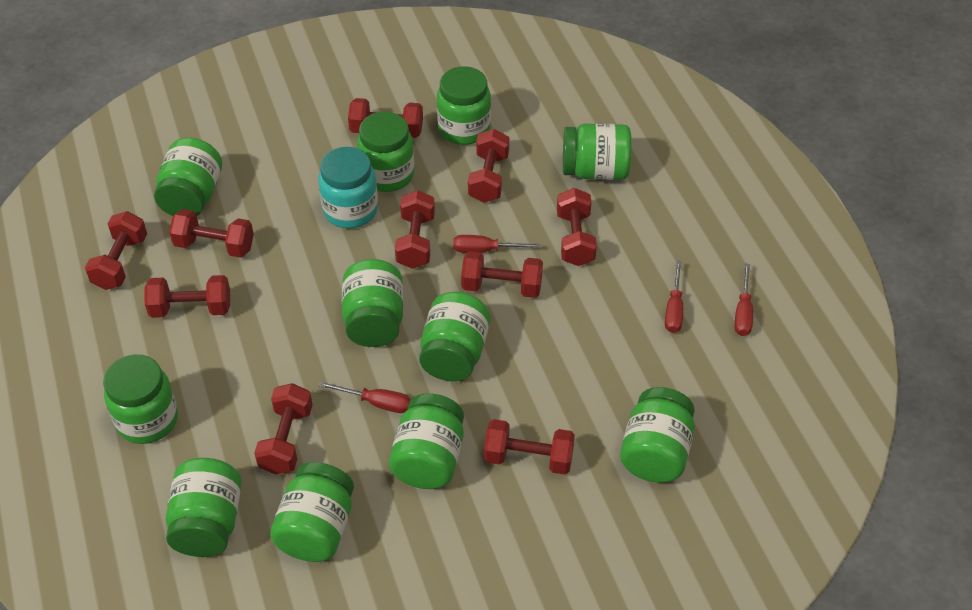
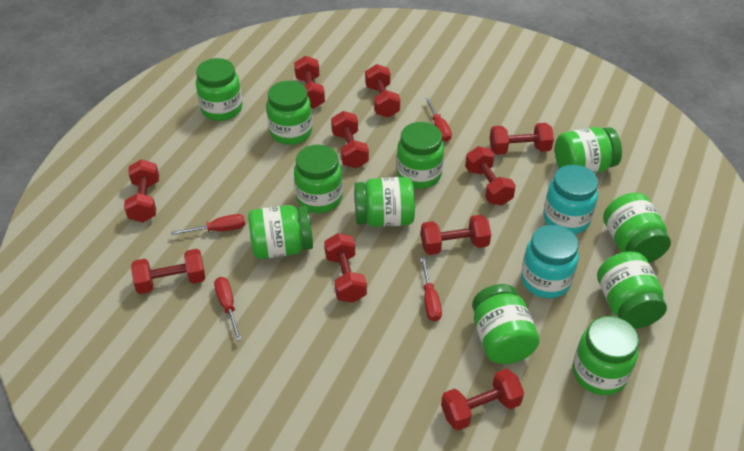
turquoise jar: 1 -> 2

